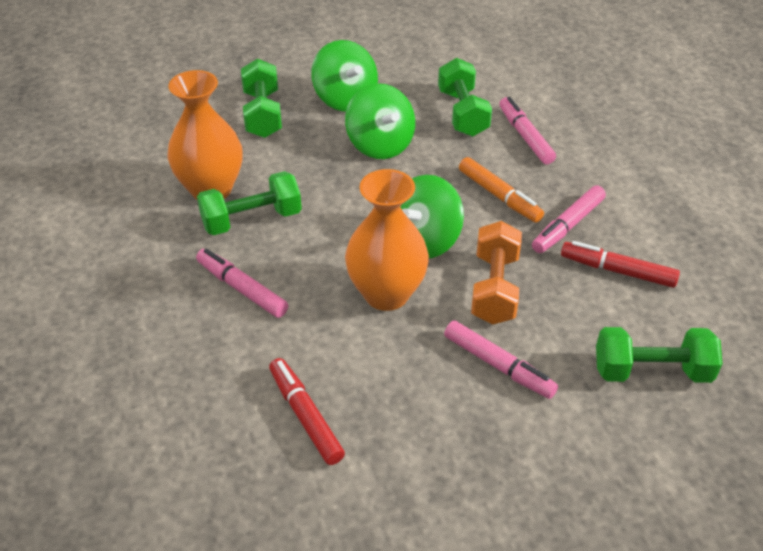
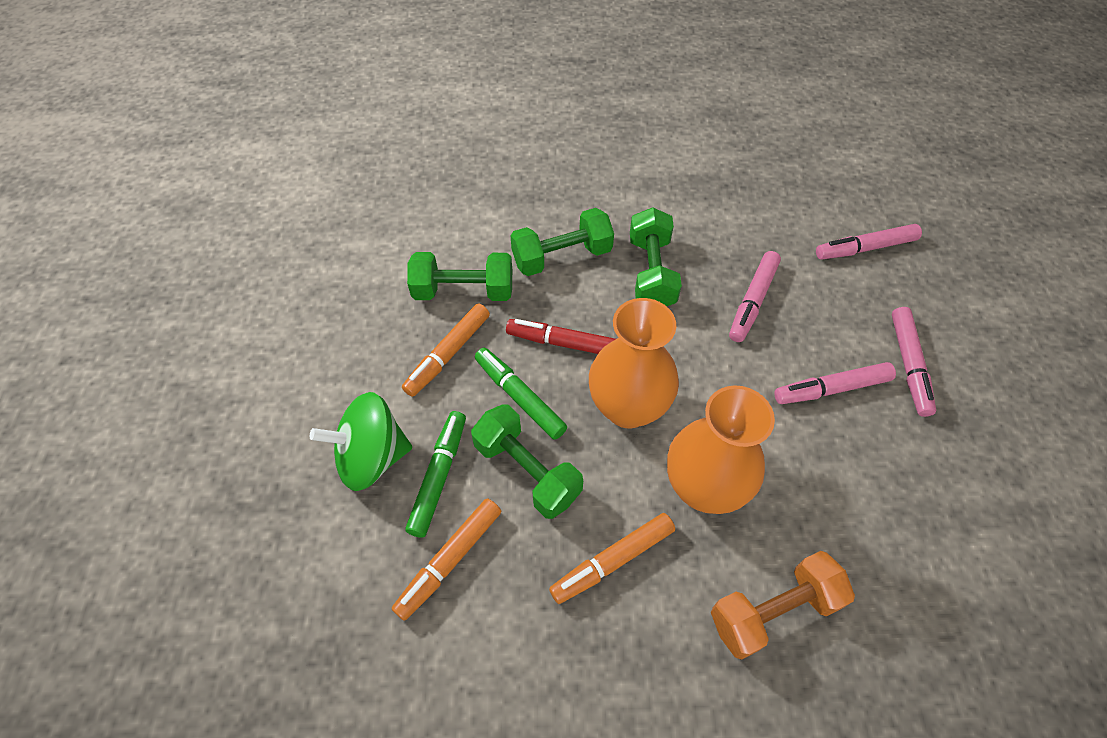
green marker: 0 -> 2
green spinning top: 3 -> 1
orange marker: 1 -> 3
red marker: 2 -> 1

